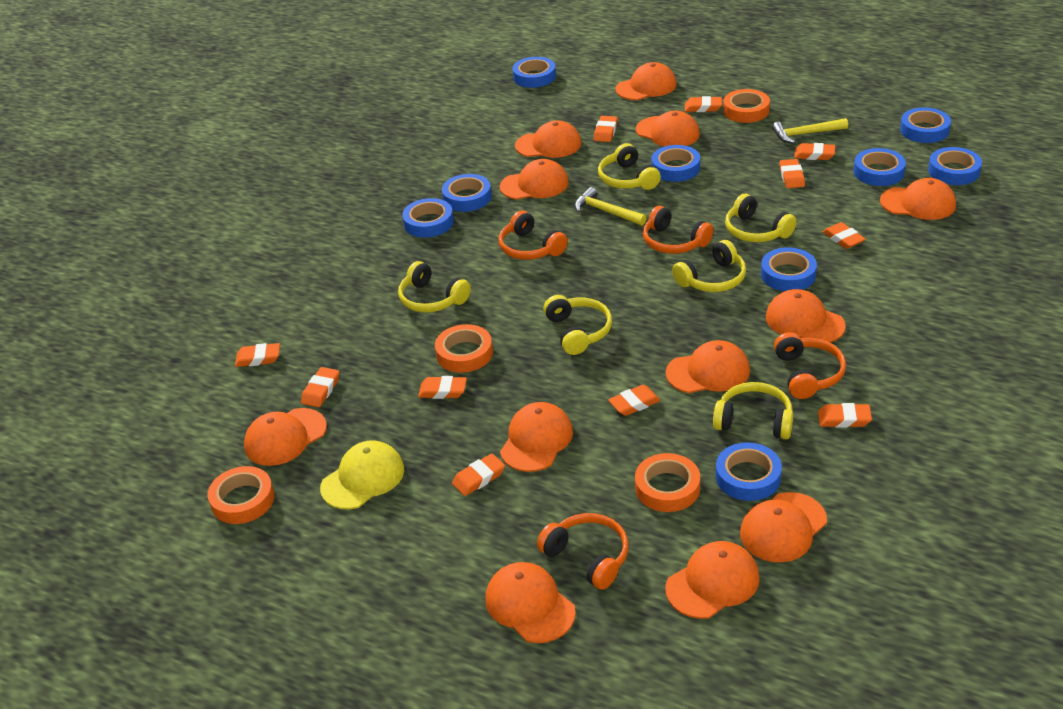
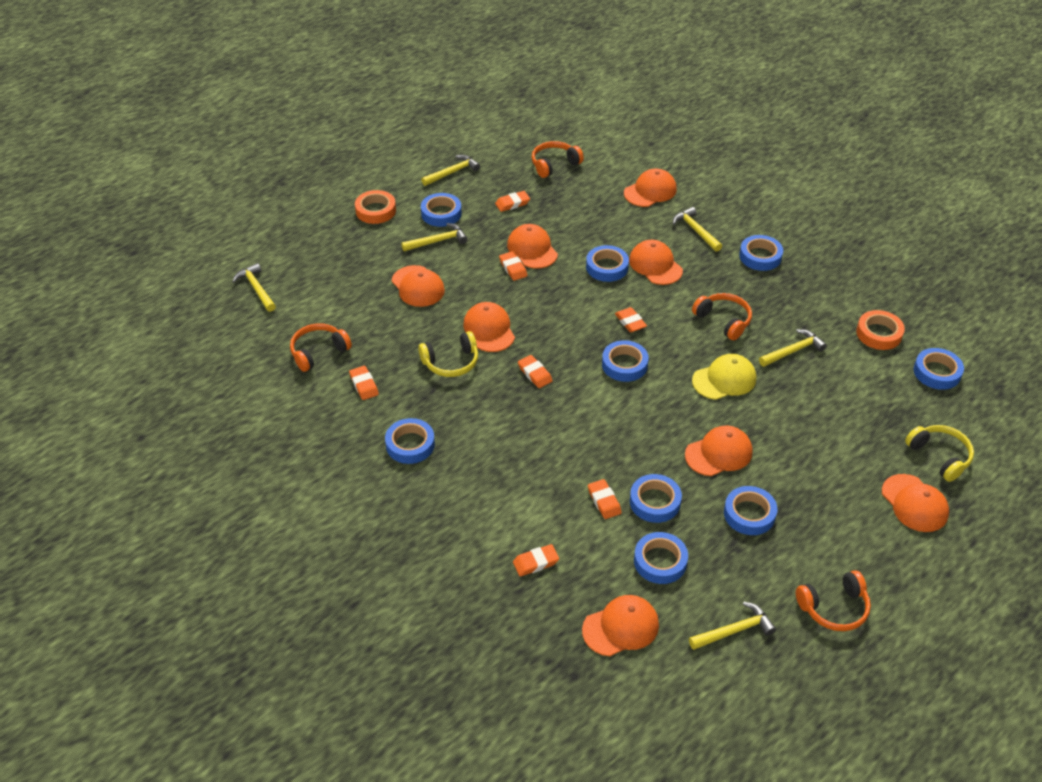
orange cap: 12 -> 8
orange eraser: 11 -> 7
orange tape: 4 -> 2
yellow hammer: 2 -> 6
yellow headphones: 6 -> 2

